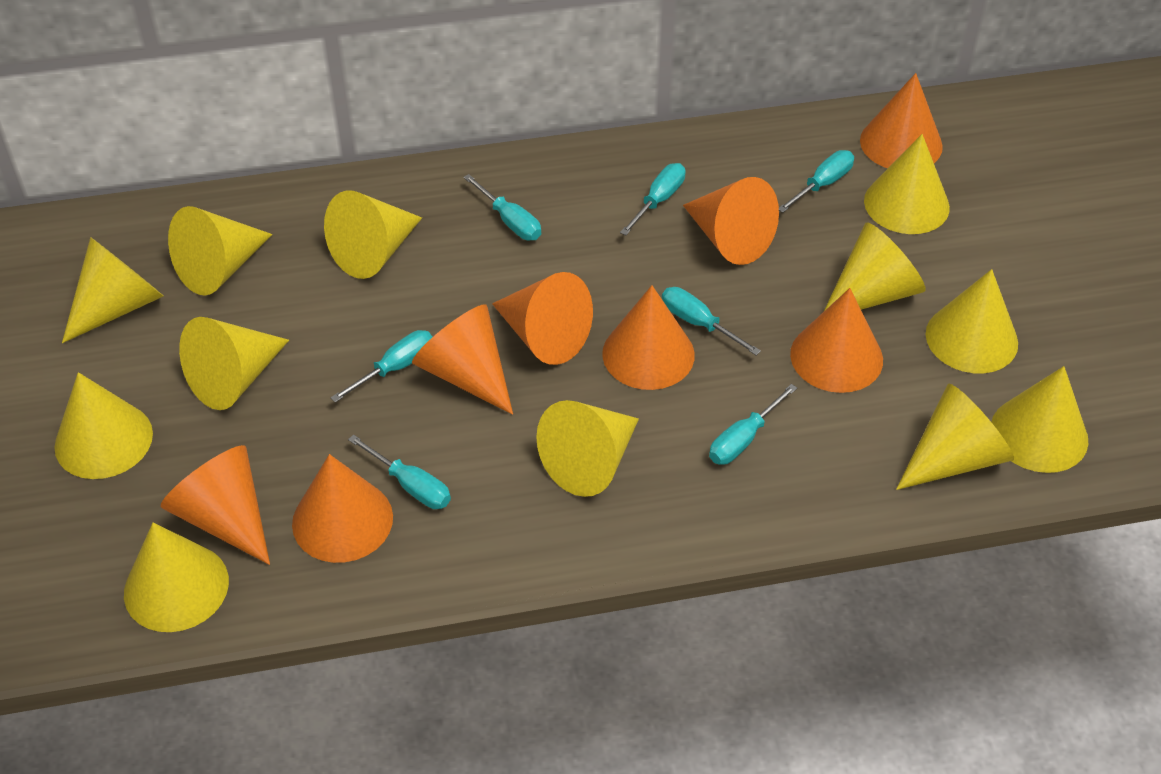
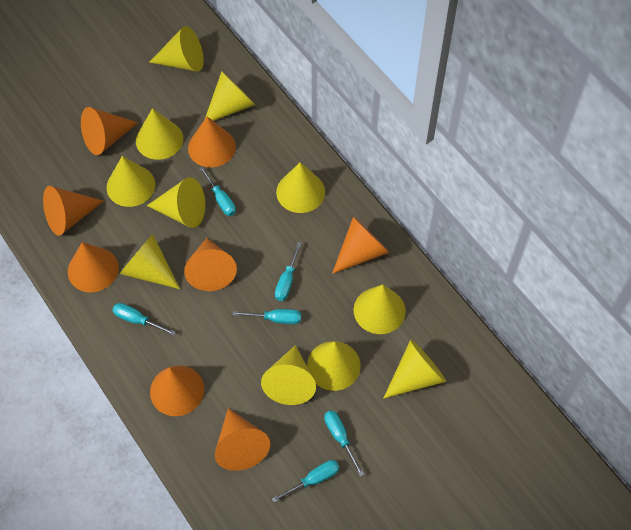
turquoise screwdriver: 7 -> 6
yellow cone: 12 -> 11

